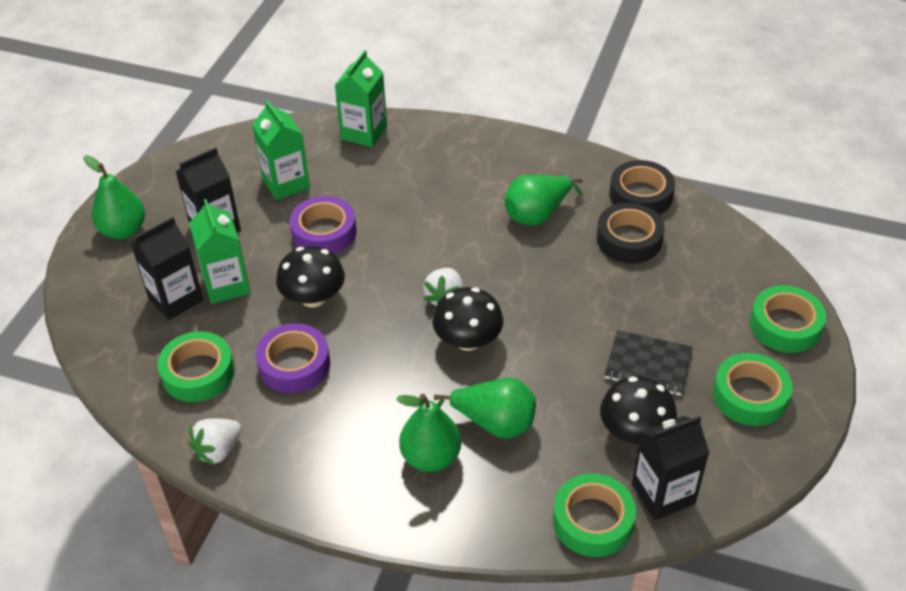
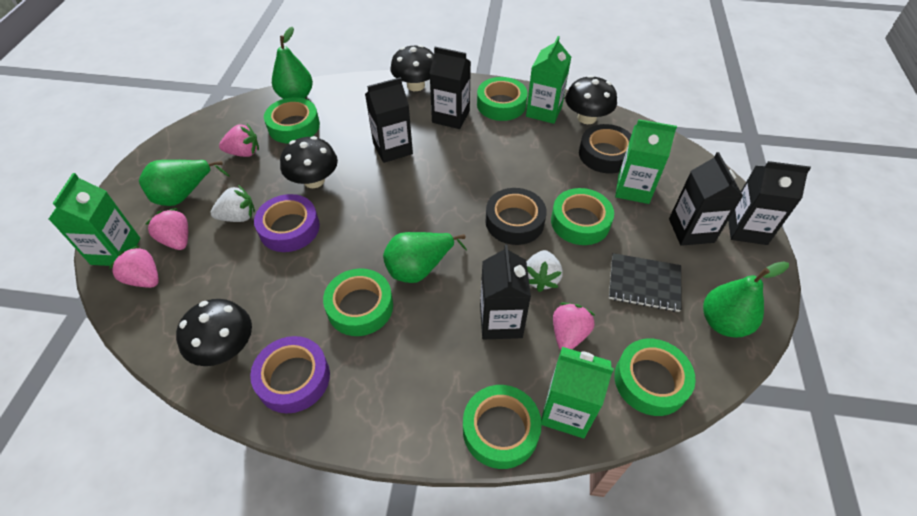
black carton: 3 -> 5
black mushroom: 3 -> 4
green carton: 3 -> 4
green tape: 4 -> 6
pink strawberry: 0 -> 4

